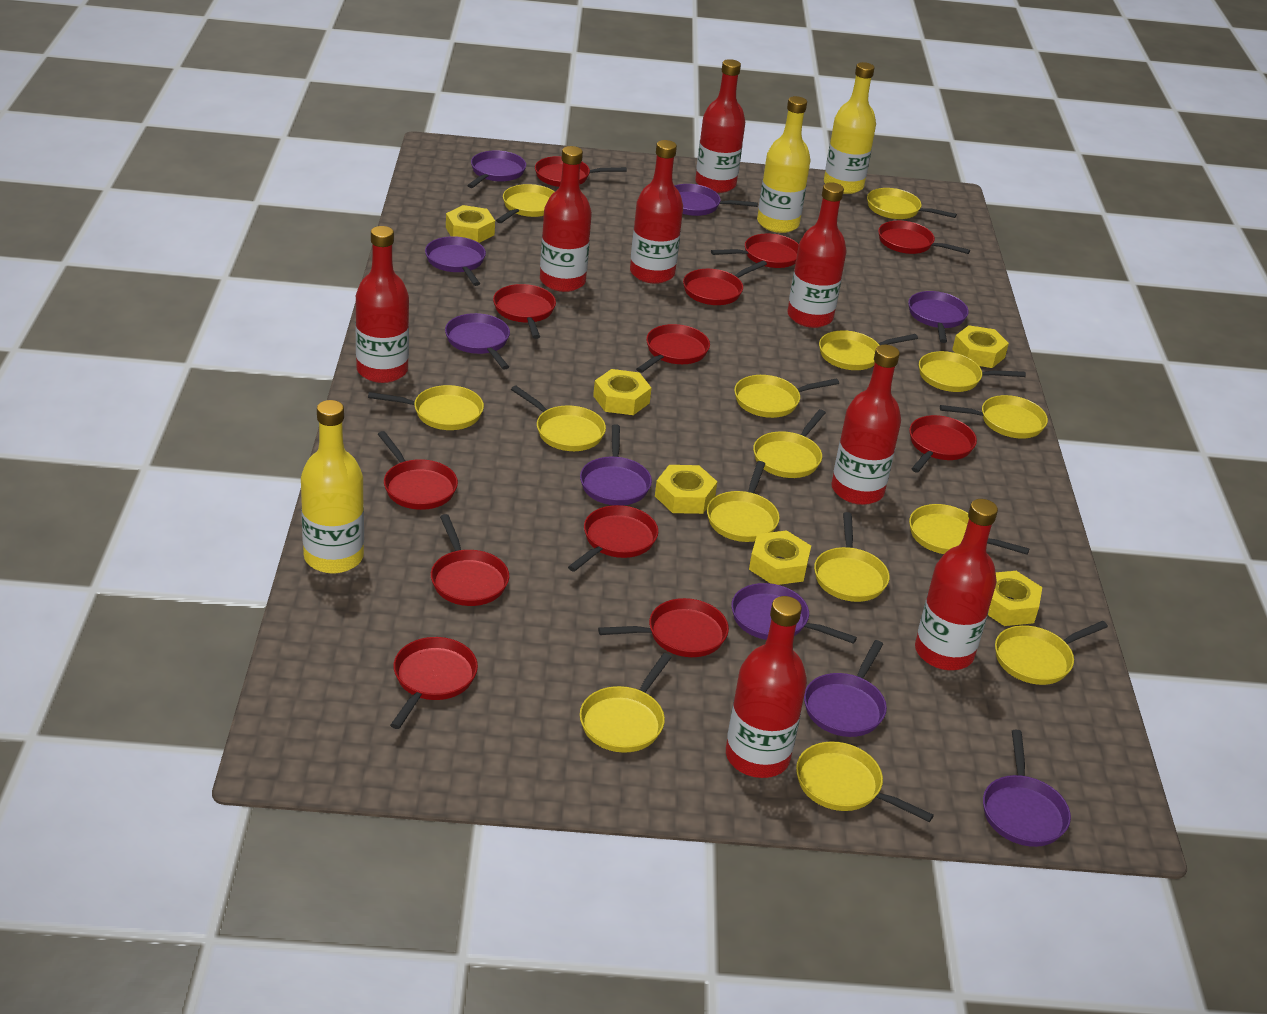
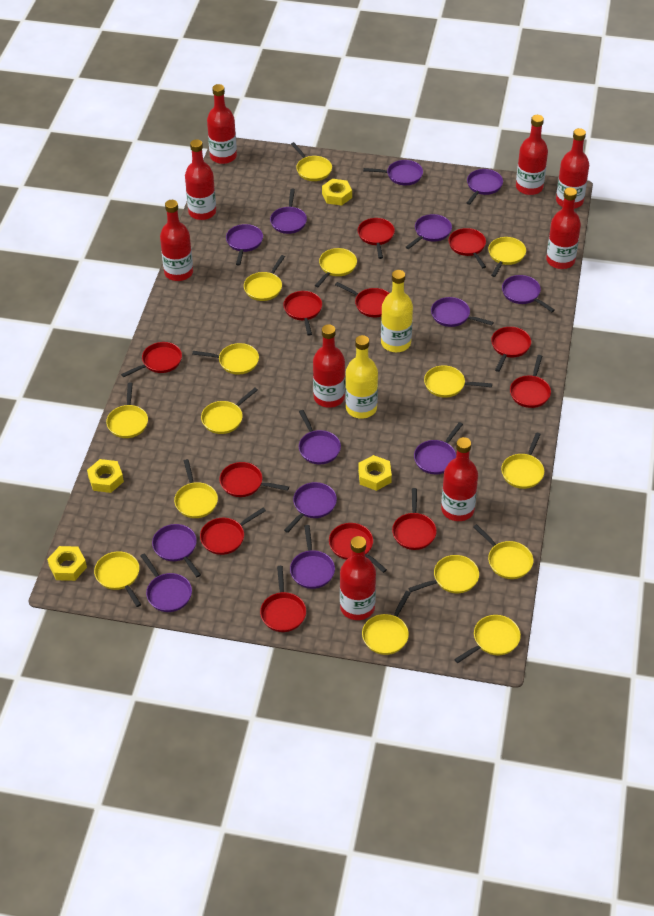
purple pan: 9 -> 13
red bottle: 8 -> 9
yellow bottle: 3 -> 2
yellow nut: 6 -> 4

